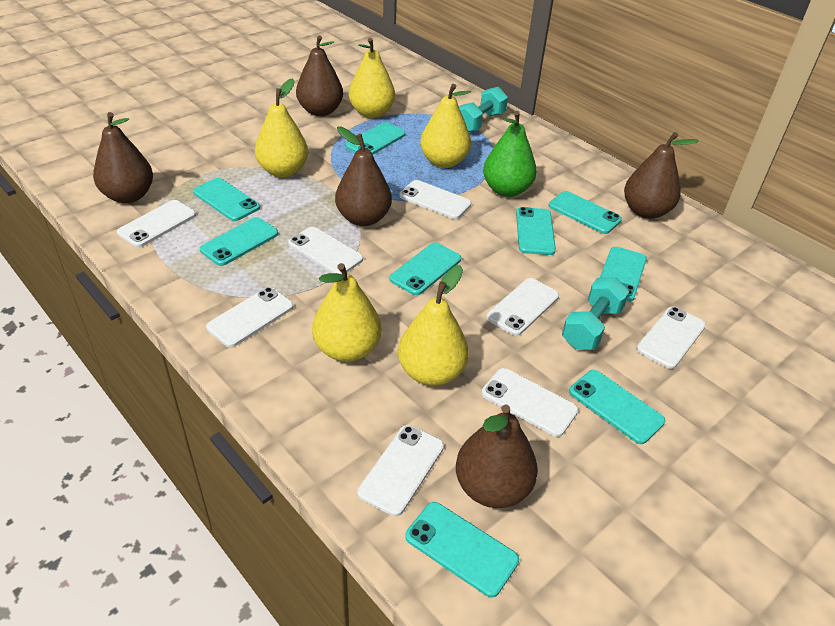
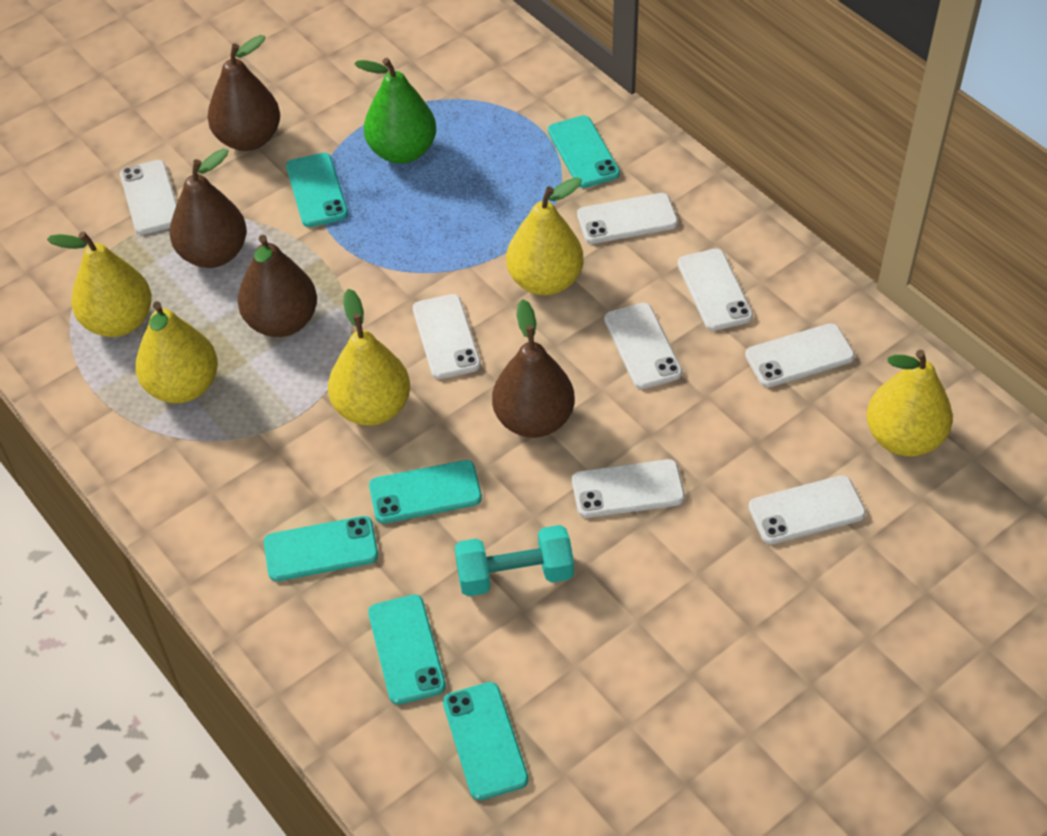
brown pear: 5 -> 4
turquoise dumbbell: 2 -> 1
turquoise phone: 9 -> 6

